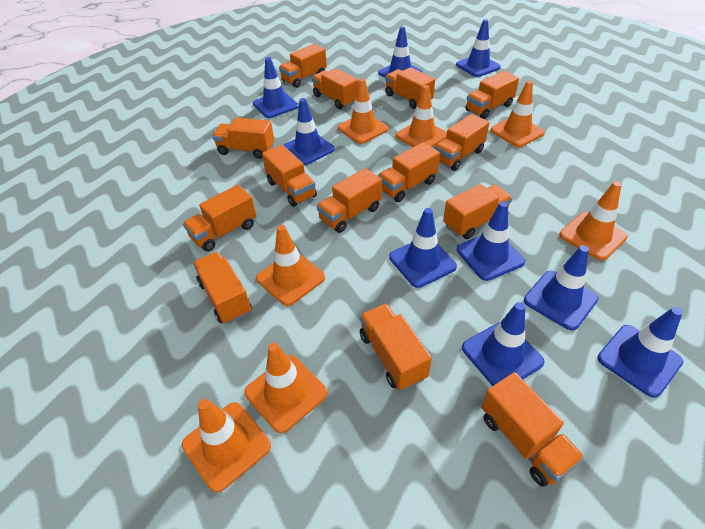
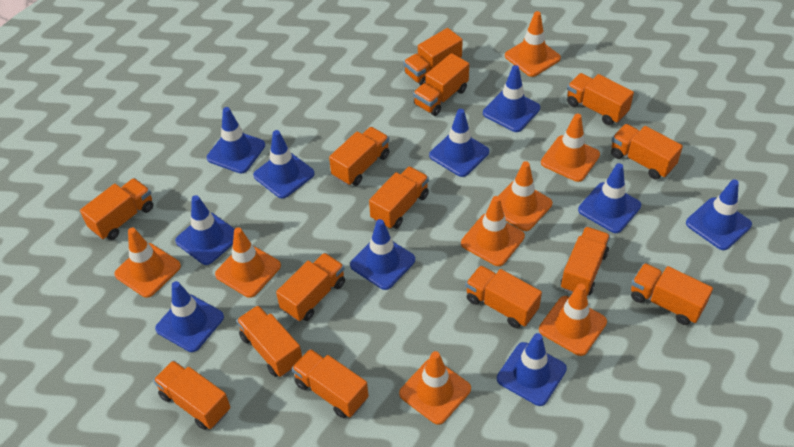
blue traffic cone: 9 -> 10
orange traffic cone: 7 -> 8

